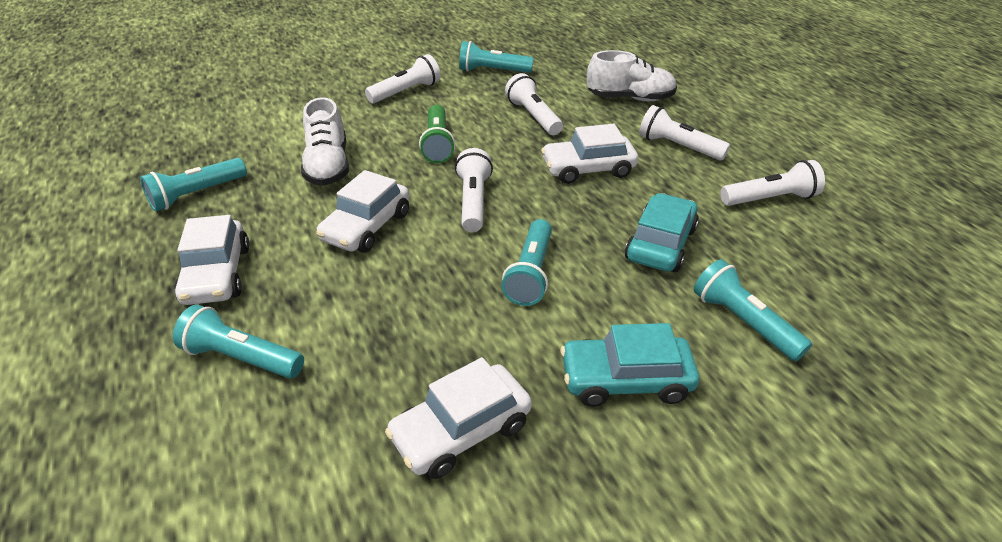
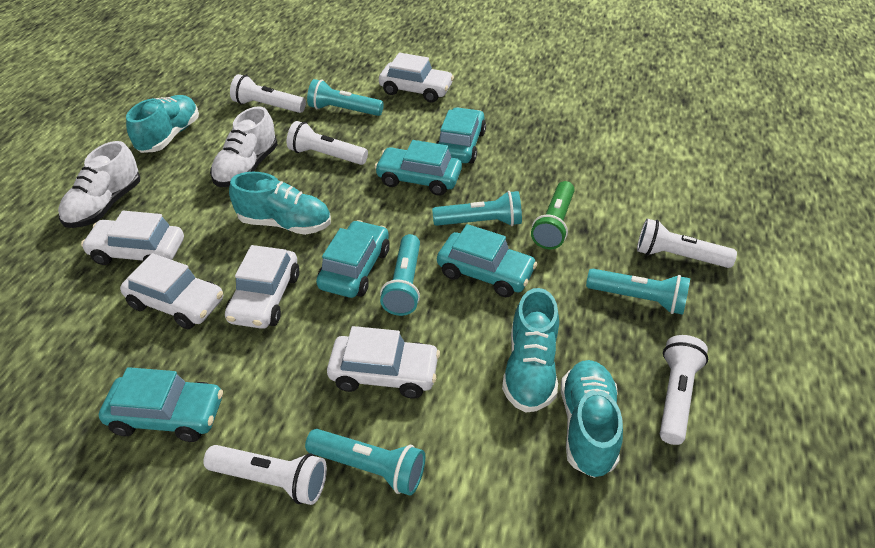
turquoise car: 2 -> 5
turquoise shoe: 0 -> 4
white car: 4 -> 5

